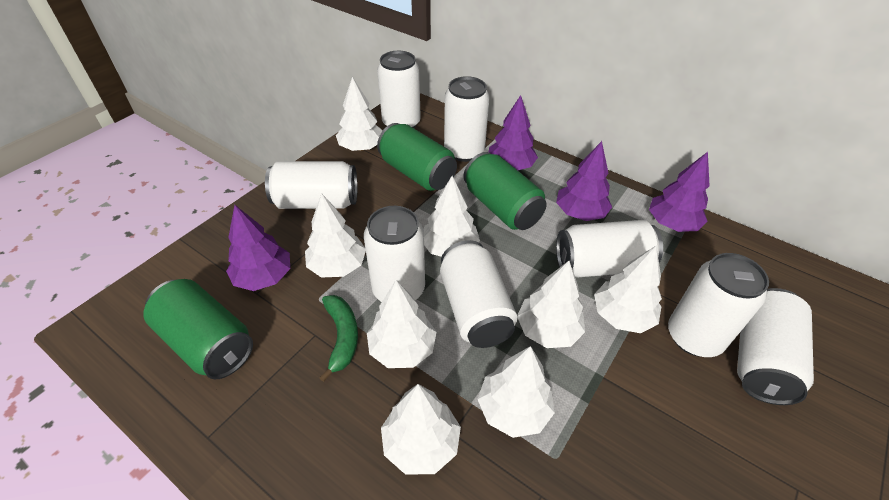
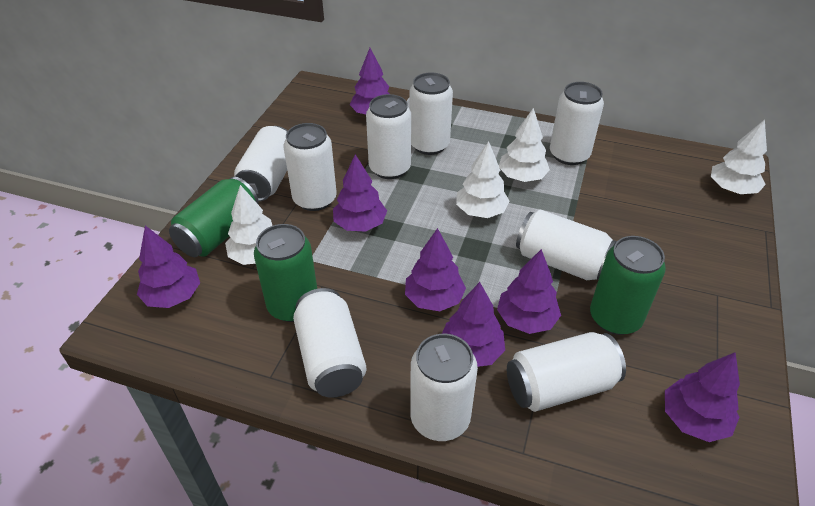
green banana: 1 -> 0
purple tree: 4 -> 7
white can: 8 -> 9
white tree: 8 -> 4

